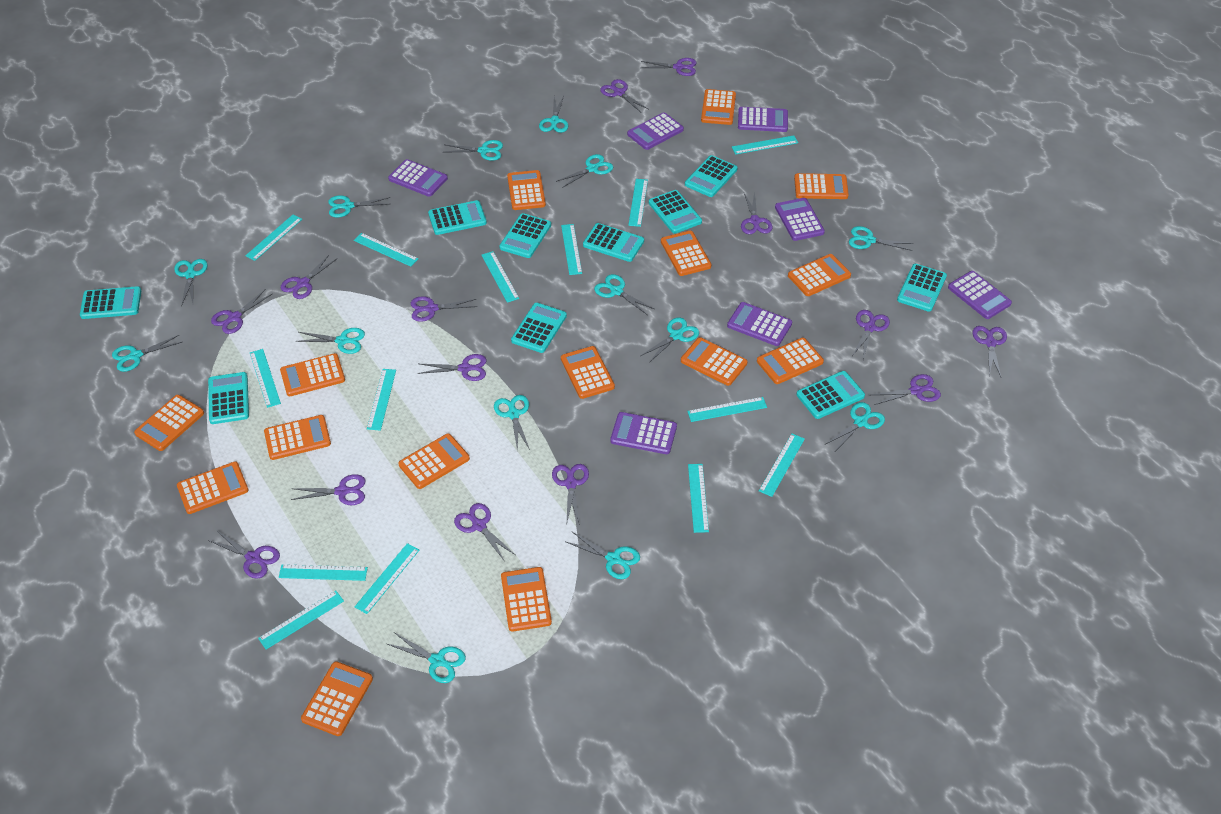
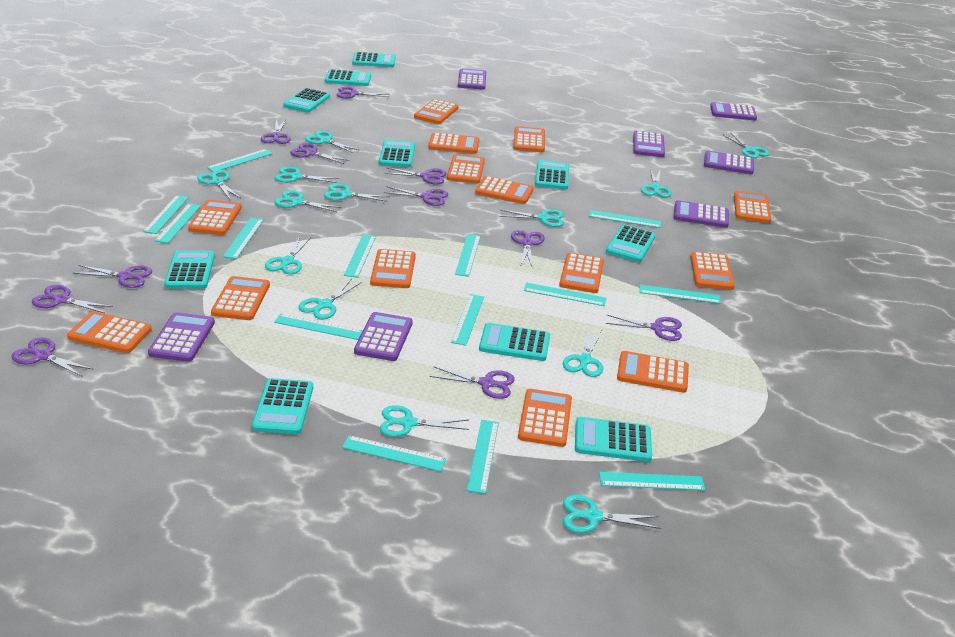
orange calculator: 15 -> 14
purple scissors: 14 -> 11
turquoise scissors: 14 -> 13

